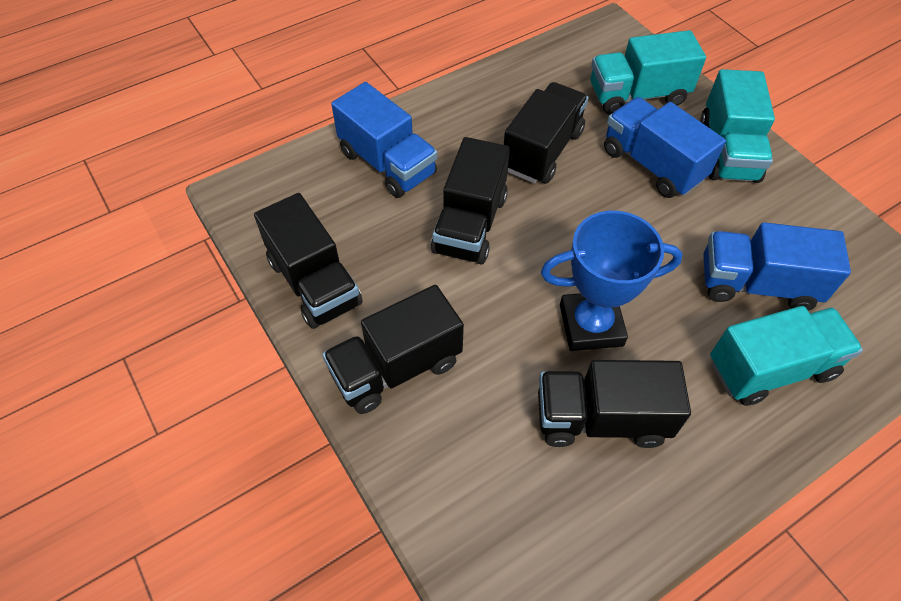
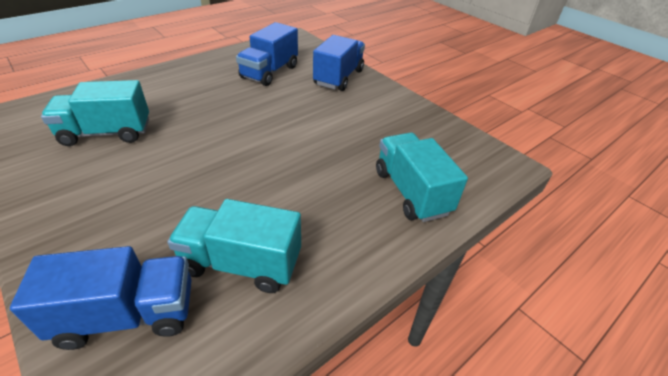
black truck: 5 -> 0
blue trophy: 1 -> 0

